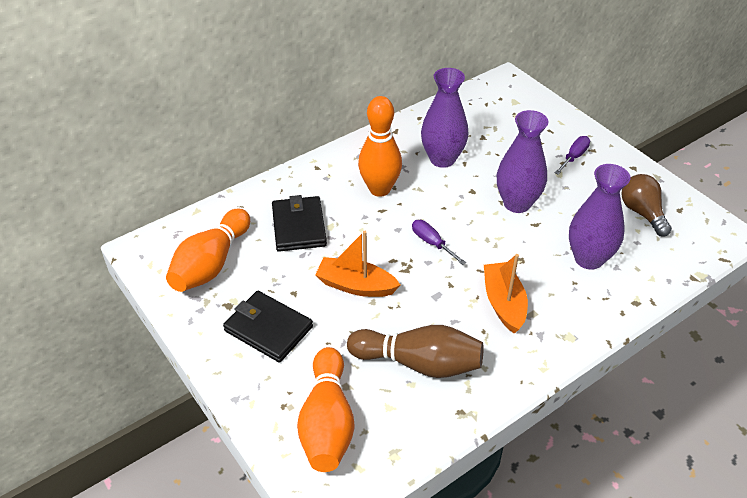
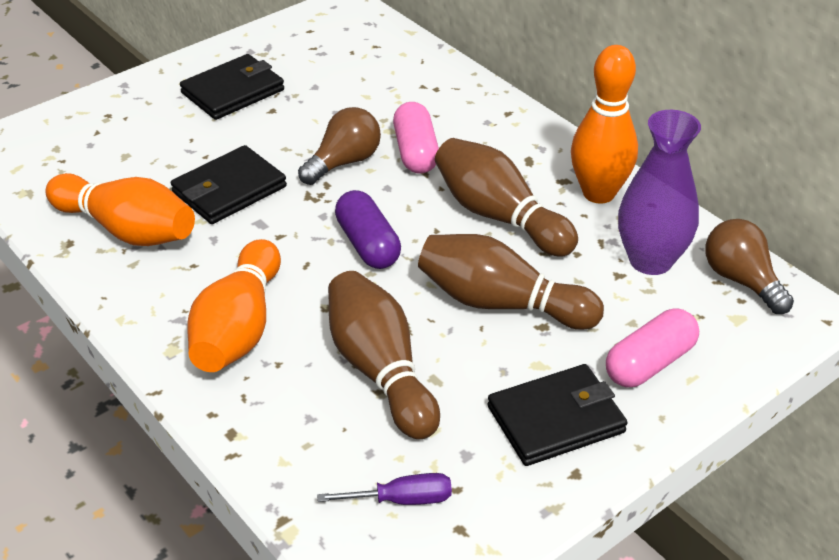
black wallet: 2 -> 3
brown bowling pin: 1 -> 3
brown light bulb: 1 -> 2
orange boat: 2 -> 0
pink capsule: 0 -> 2
purple capsule: 0 -> 1
purple screwdriver: 2 -> 1
purple vase: 3 -> 1

